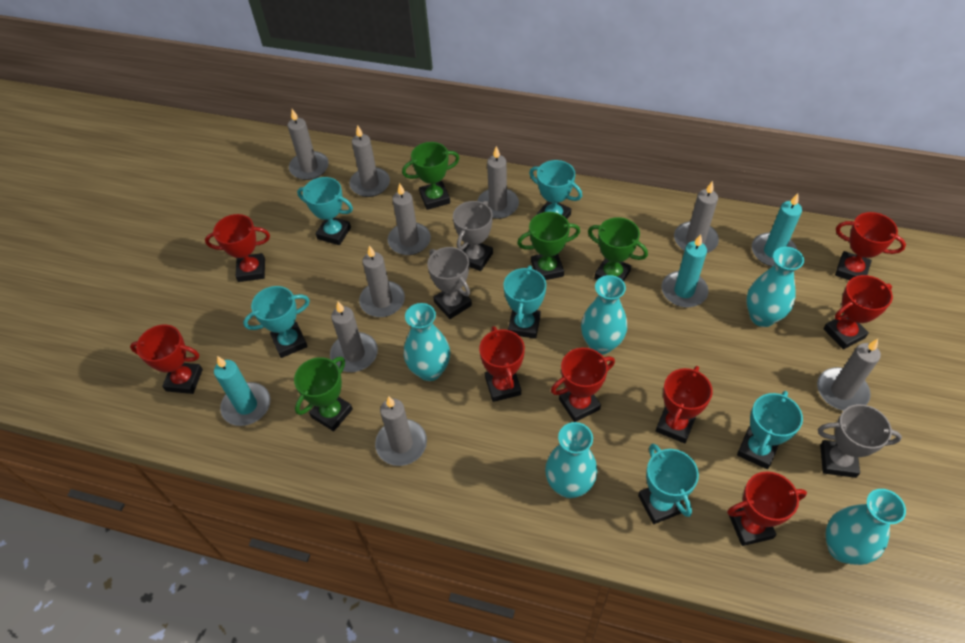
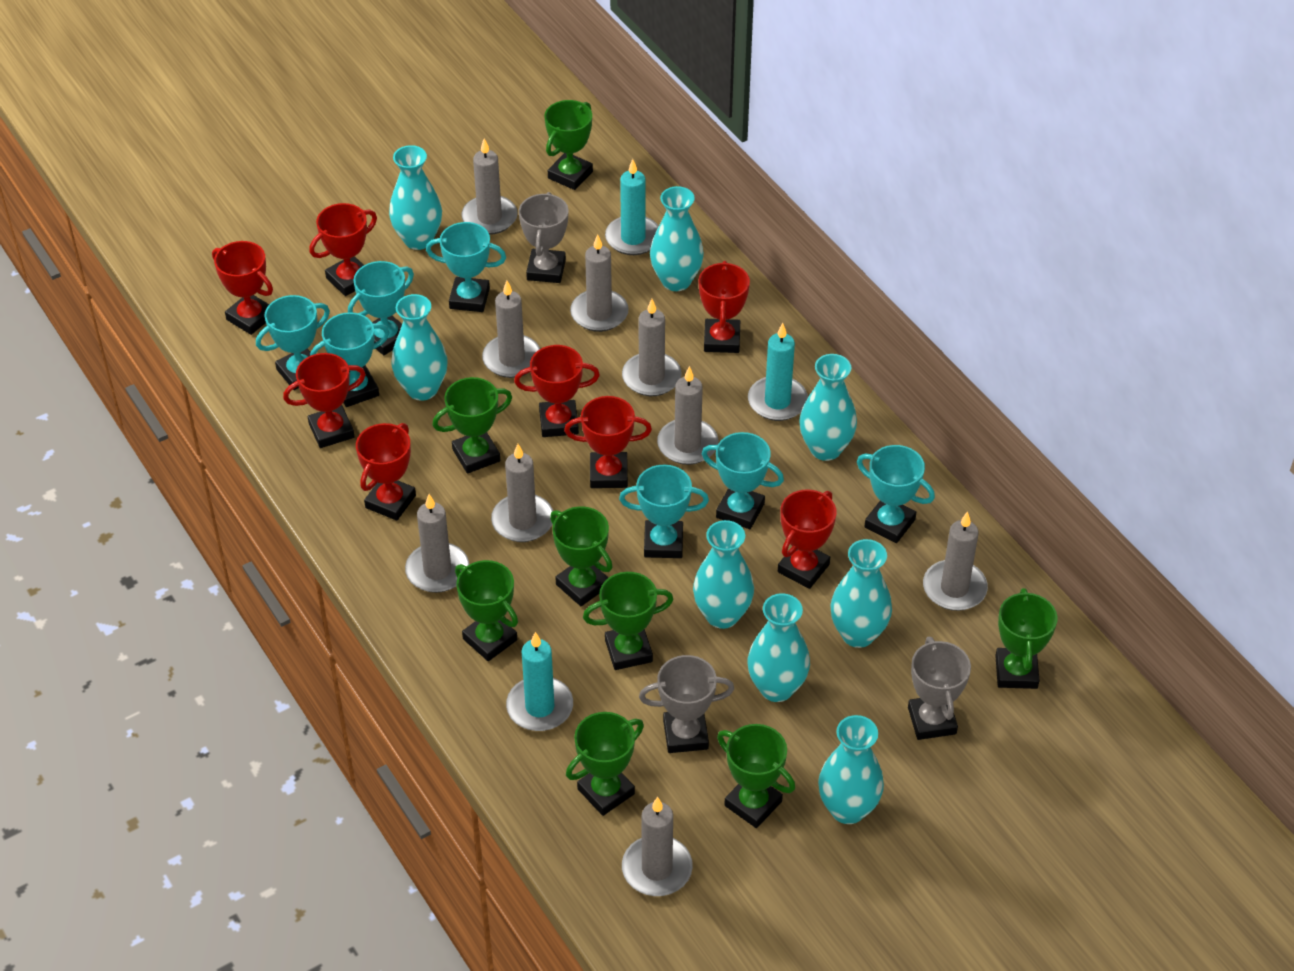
green trophy: 4 -> 8
turquoise trophy: 6 -> 7
turquoise vase: 5 -> 8

